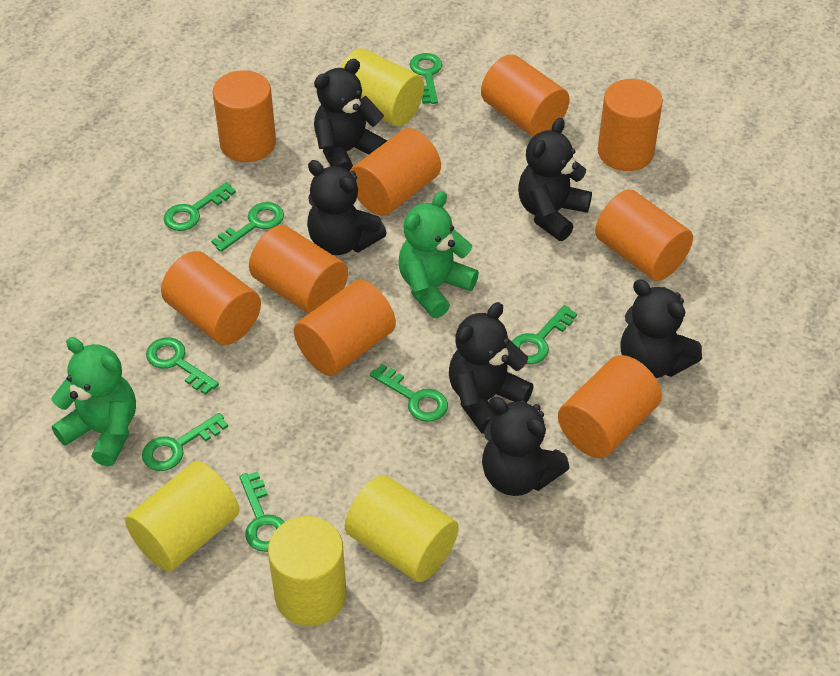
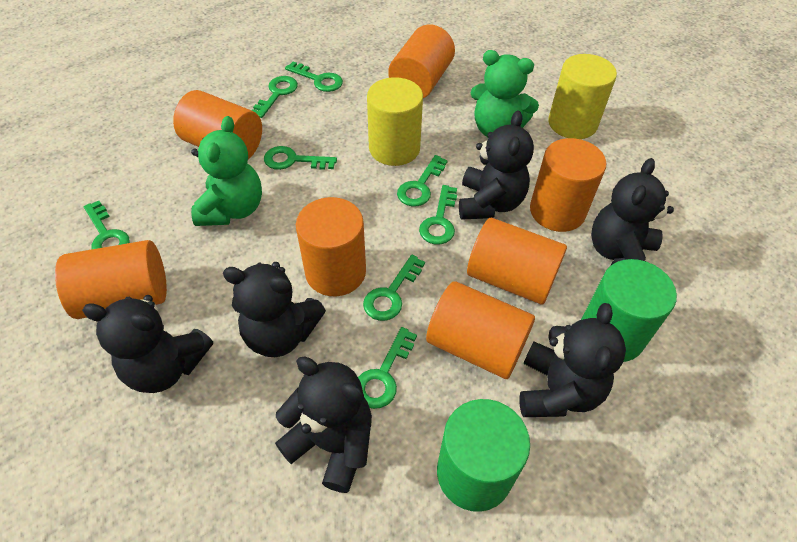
green cylinder: 0 -> 2
orange cylinder: 9 -> 7
yellow cylinder: 4 -> 2

